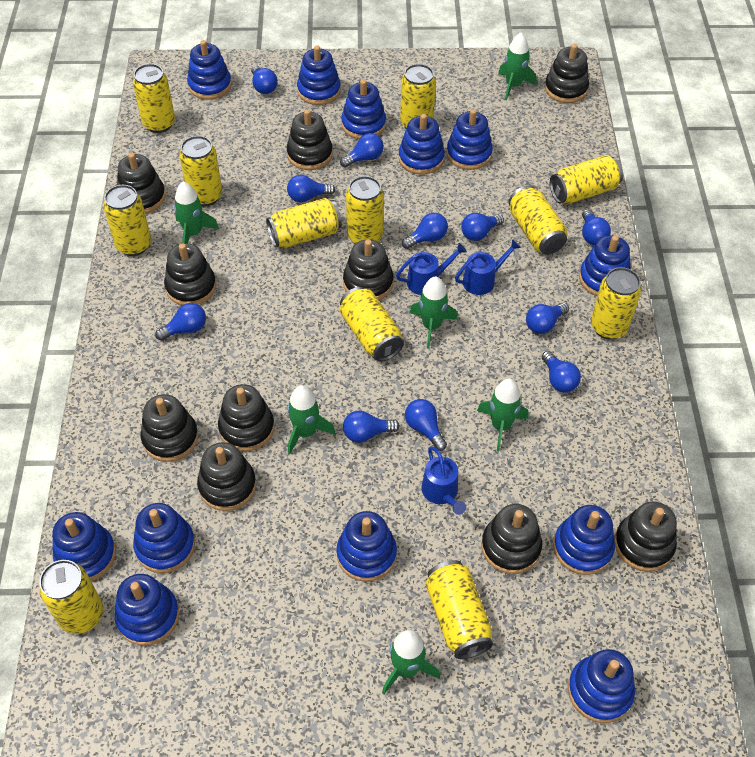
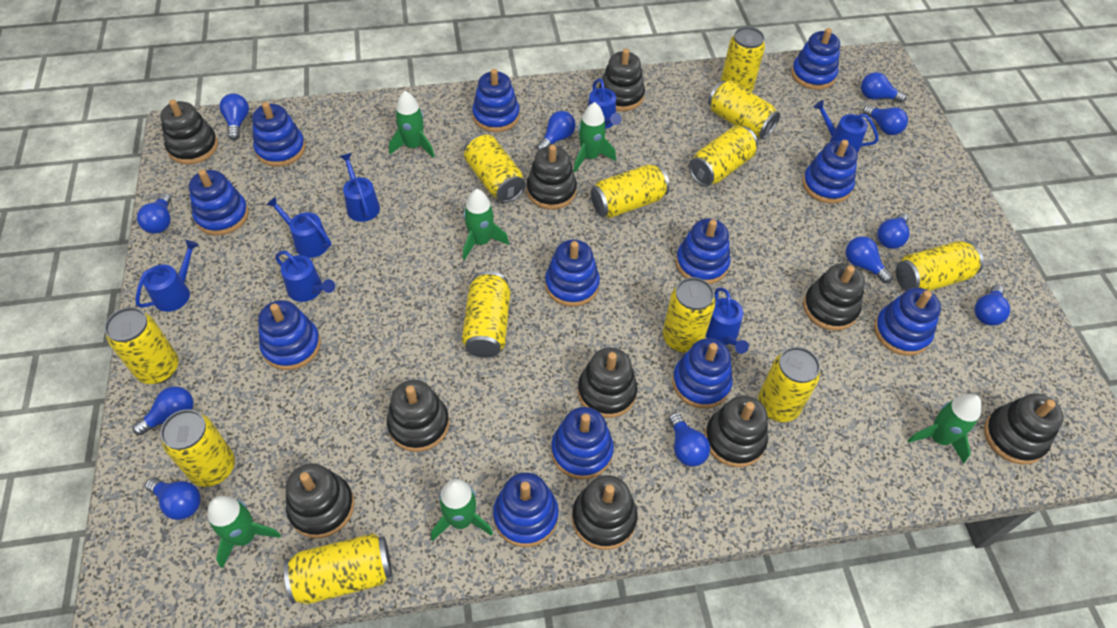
blue watering can: 3 -> 7

